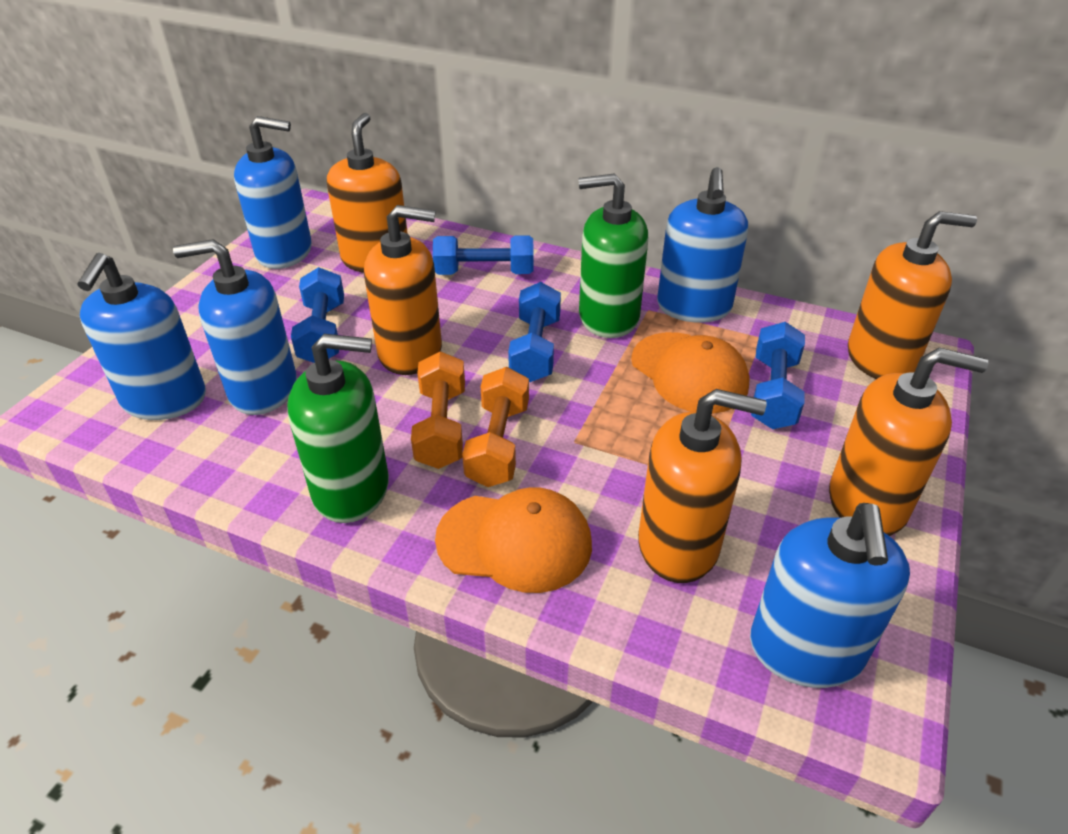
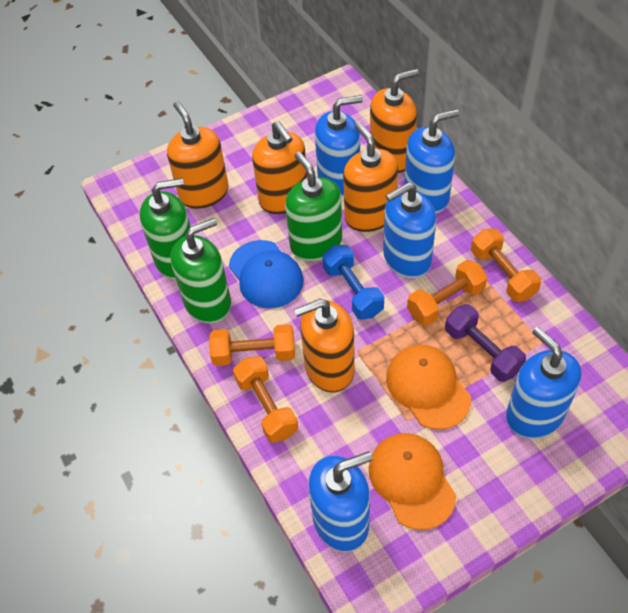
blue cap: 0 -> 1
blue dumbbell: 4 -> 1
green soap dispenser: 2 -> 3
orange dumbbell: 2 -> 4
purple dumbbell: 0 -> 1

